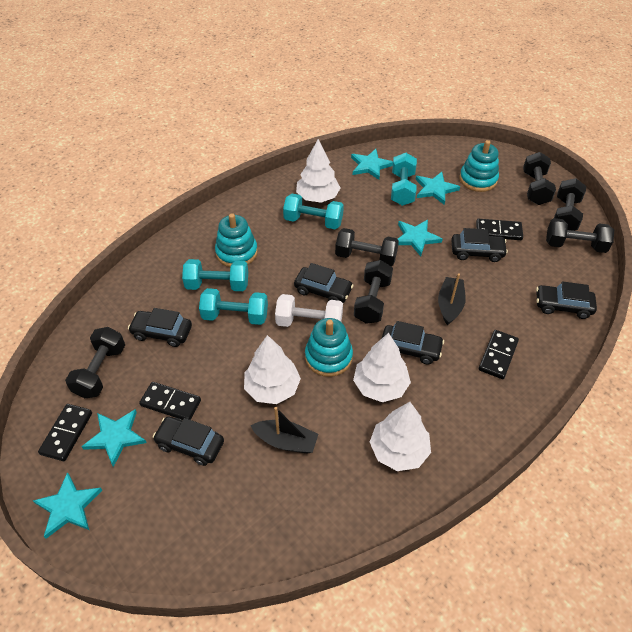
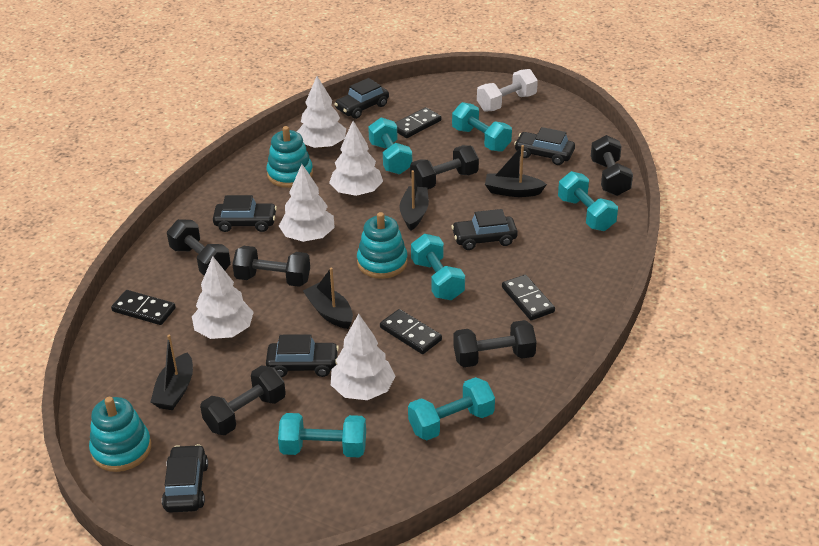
black boat: 2 -> 4
turquoise dumbbell: 4 -> 6
turquoise star: 5 -> 0
white tree: 4 -> 5

